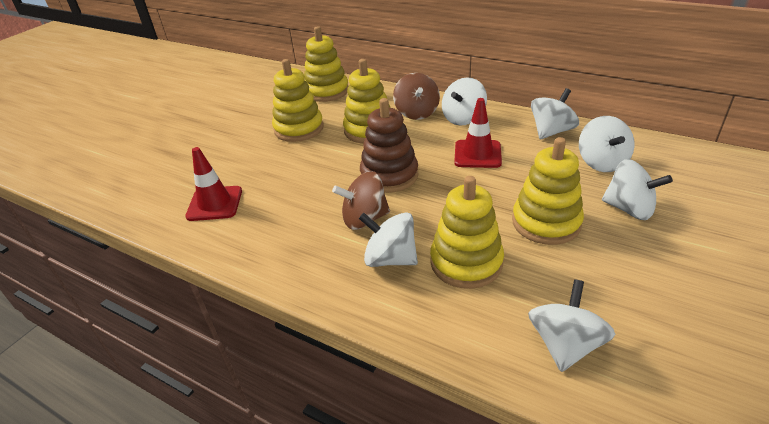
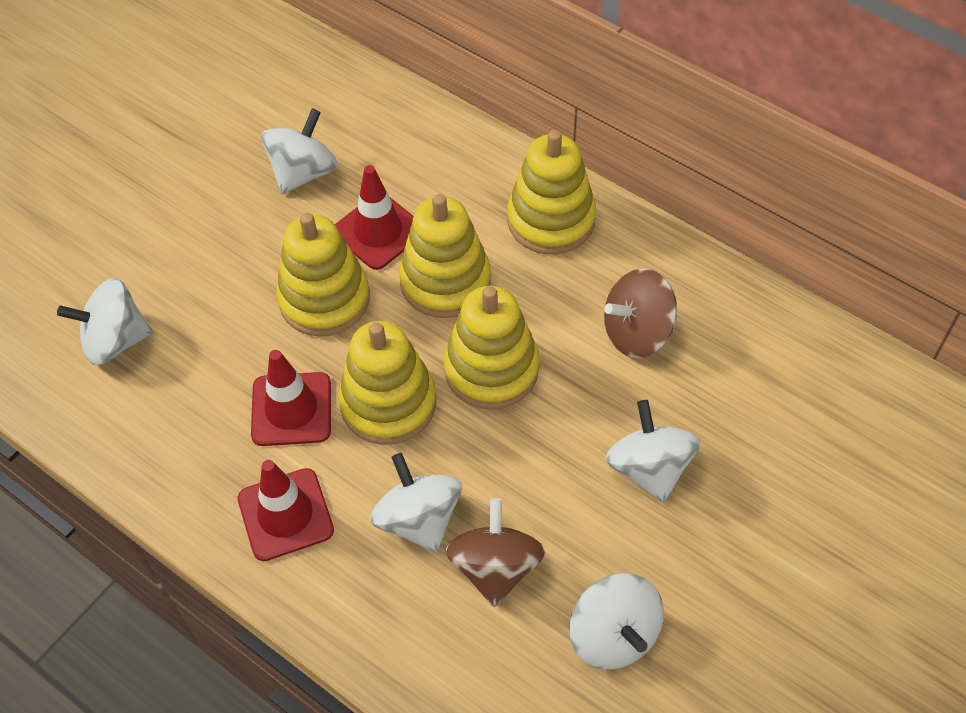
brown stacking toy: 1 -> 0
red traffic cone: 2 -> 3
white spinning top: 6 -> 5

